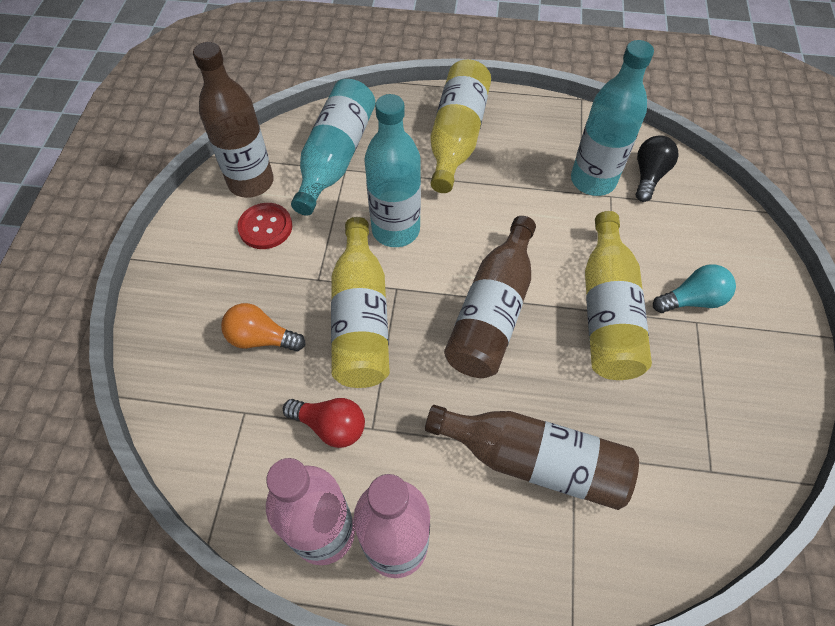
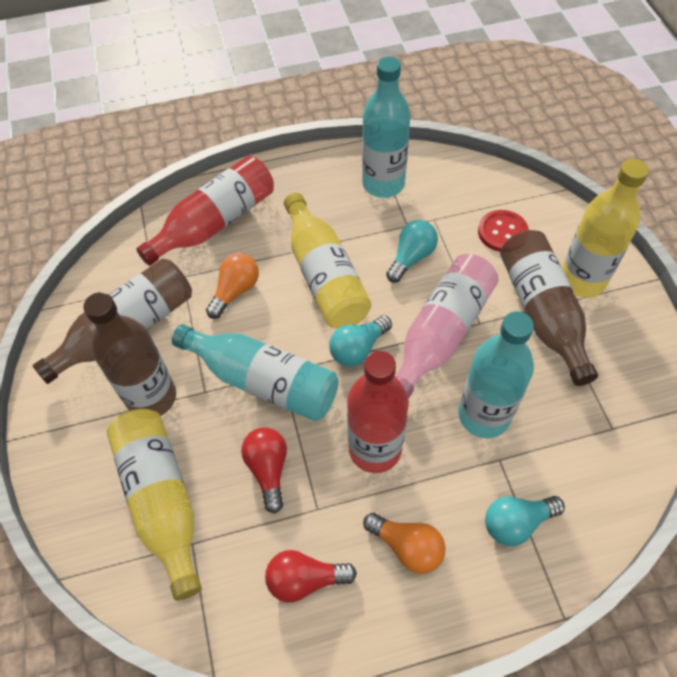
black light bulb: 1 -> 0
orange light bulb: 1 -> 2
pink bottle: 2 -> 1
red bottle: 0 -> 2
red light bulb: 1 -> 2
turquoise light bulb: 1 -> 3

